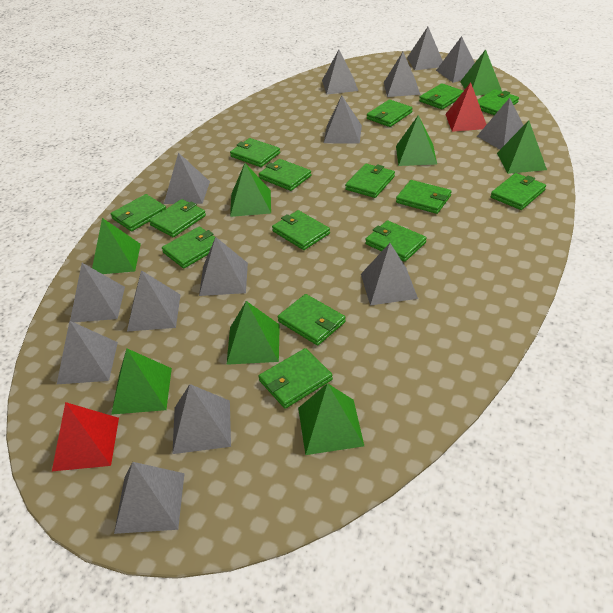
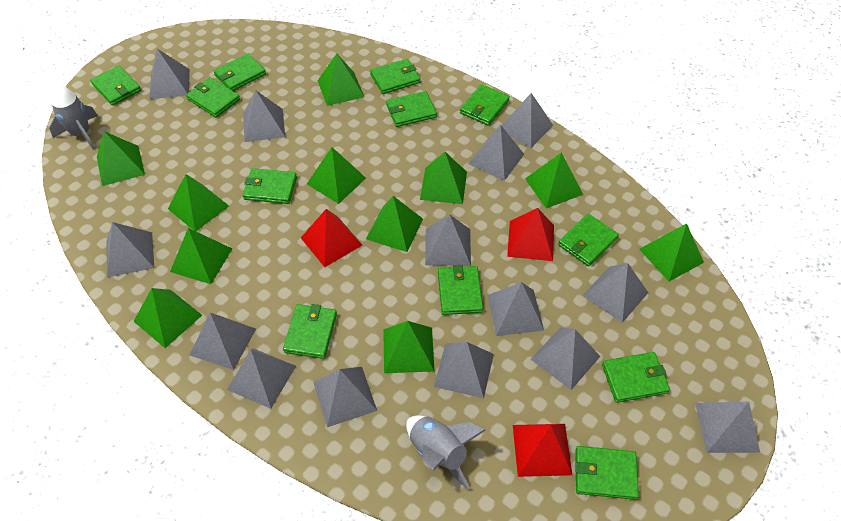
green pyramid: 8 -> 11
green wallet: 15 -> 12
grey rocket: 0 -> 2
red pyramid: 2 -> 3

